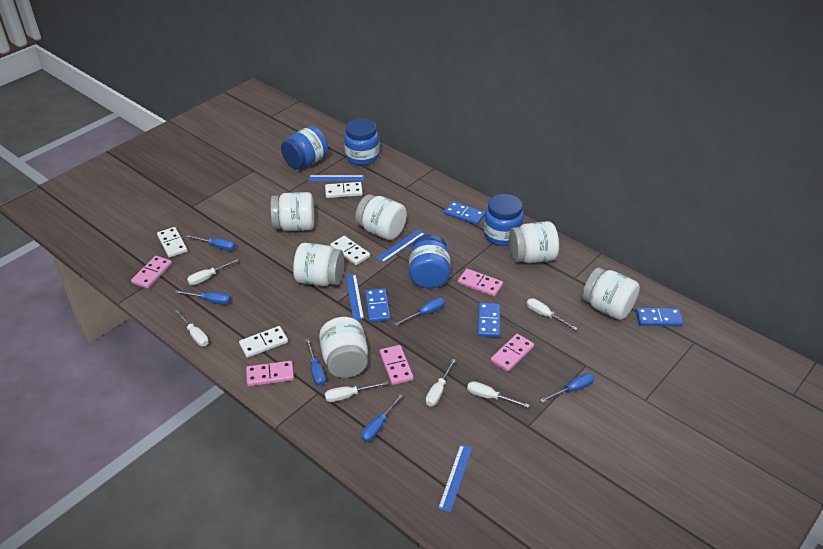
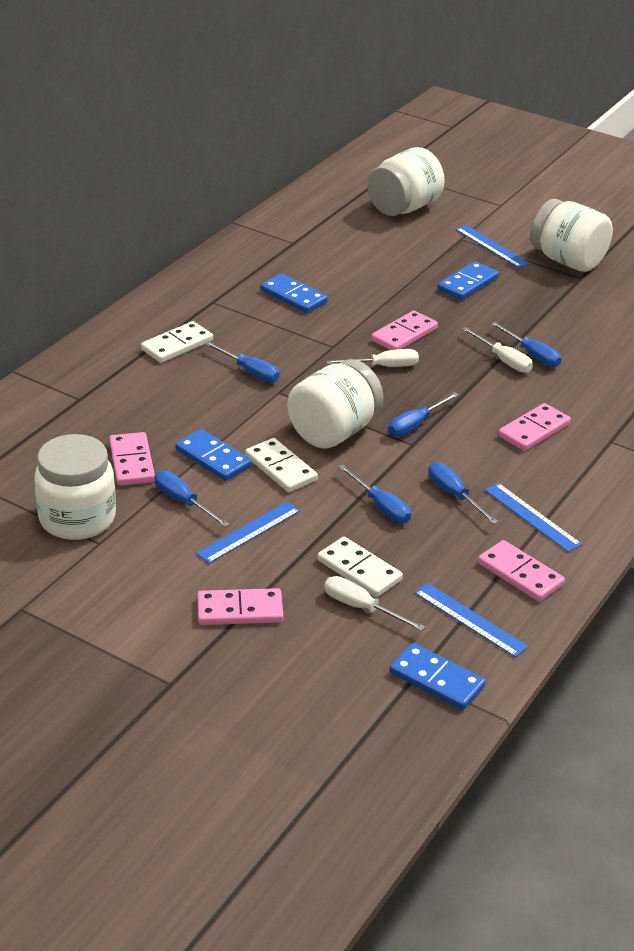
blue jar: 4 -> 0
white domino: 4 -> 3
white jar: 6 -> 4
white screwdriver: 6 -> 3

